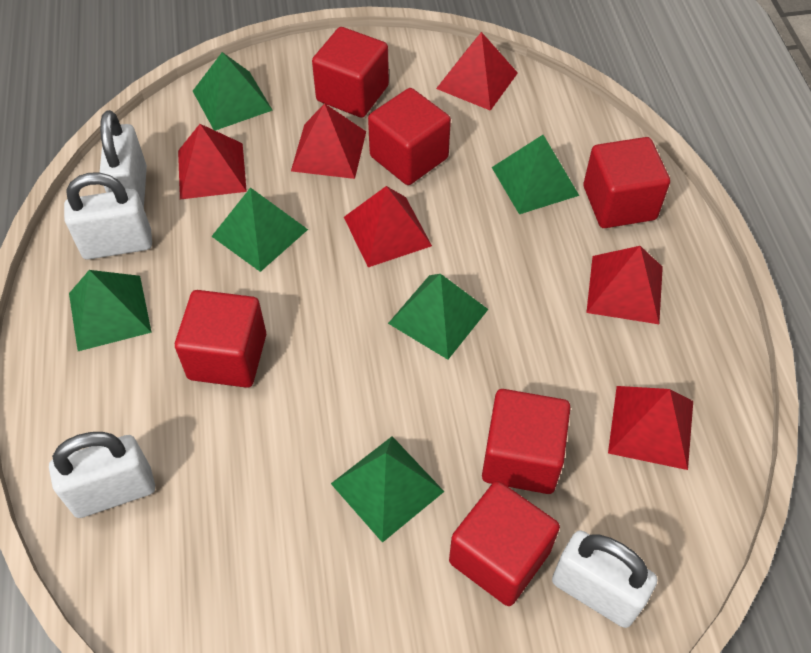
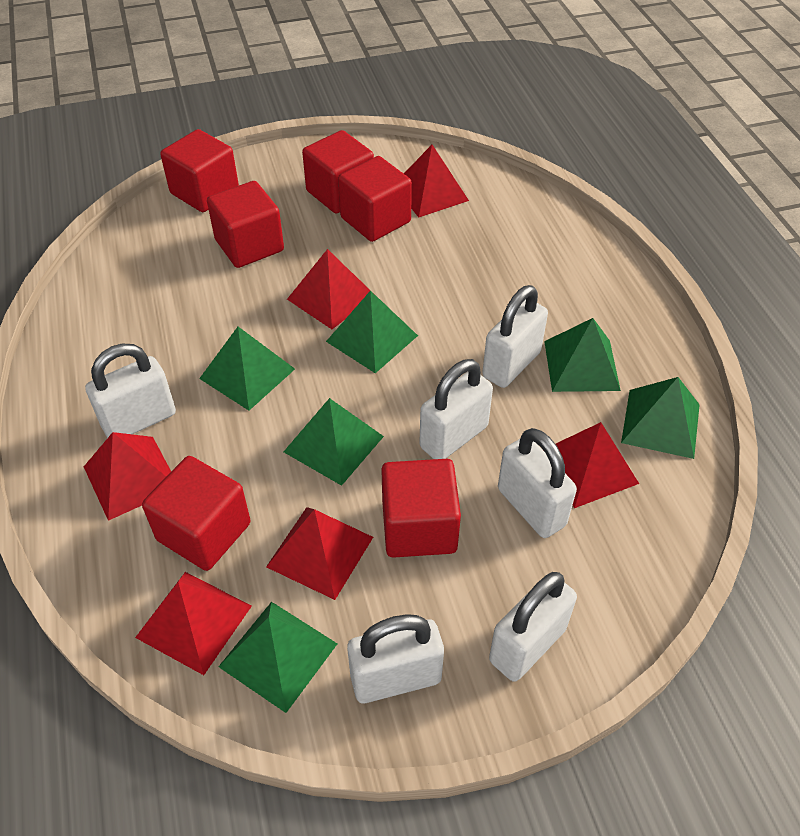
white padlock: 4 -> 6

